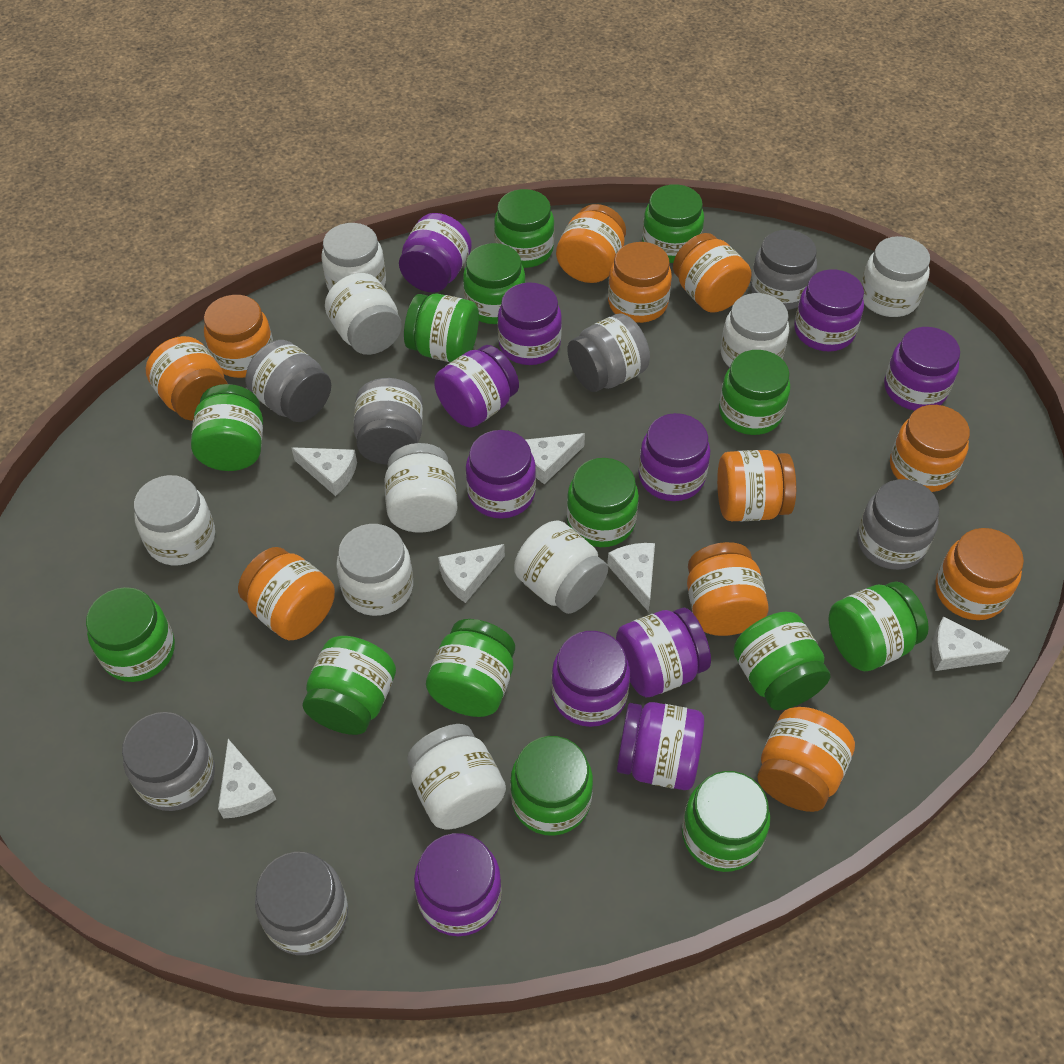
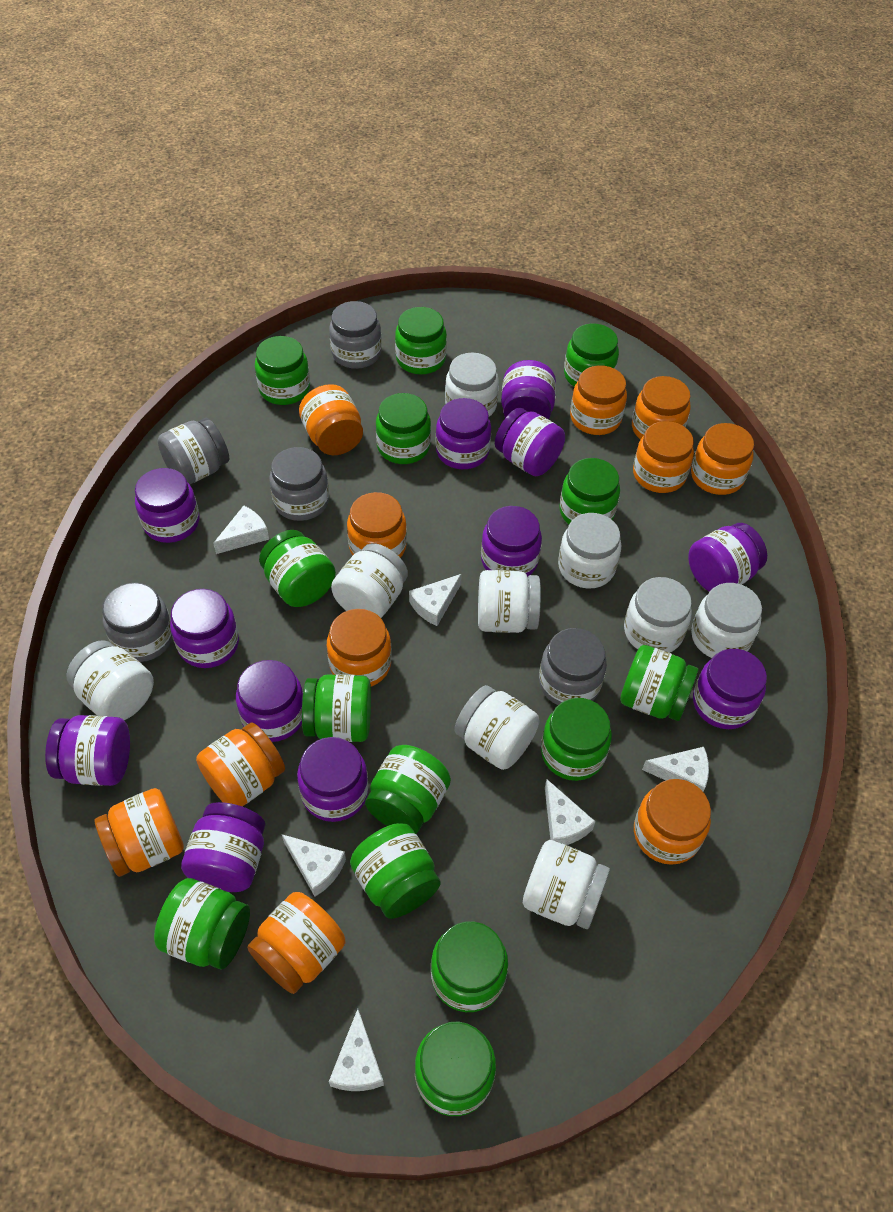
grey jar: 7 -> 5
purple jar: 11 -> 12

